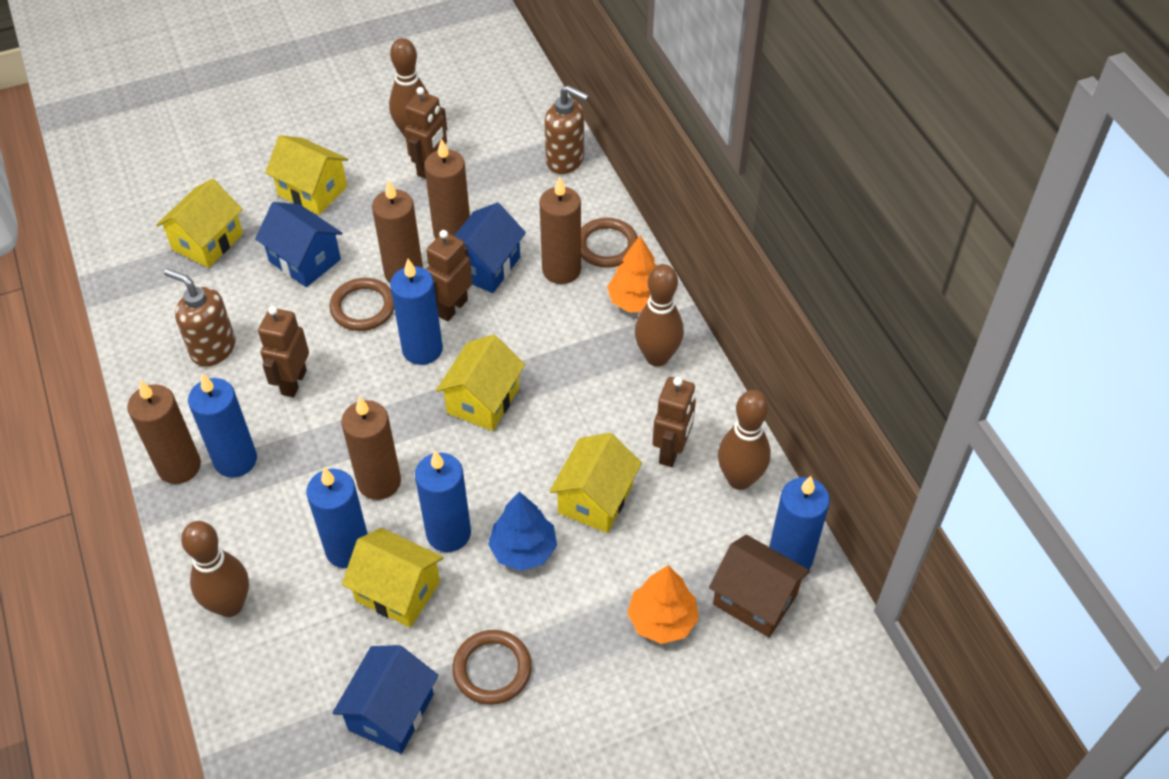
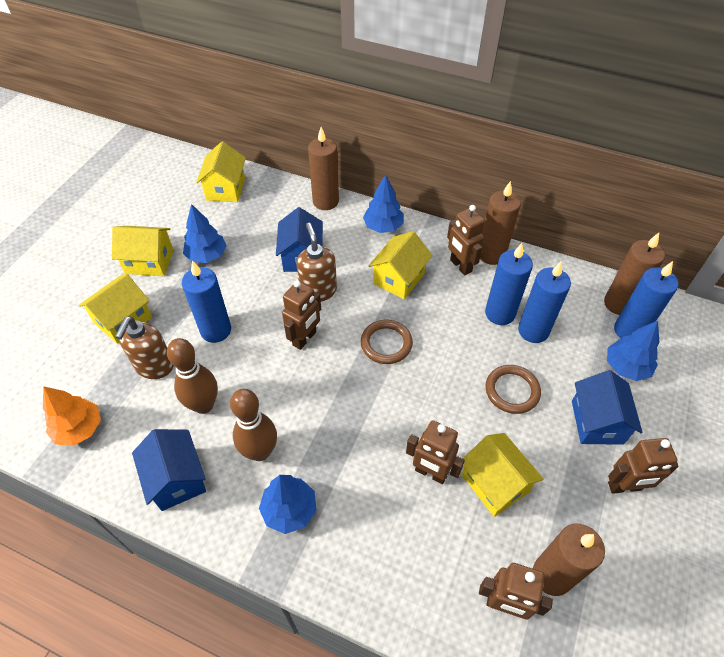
blue candle: 5 -> 4
blue tree: 1 -> 4
brown bowling pin: 4 -> 2
brown candle: 5 -> 4
brown house: 1 -> 0
brown ring: 3 -> 2
brown robot: 4 -> 5
orange tree: 2 -> 1

